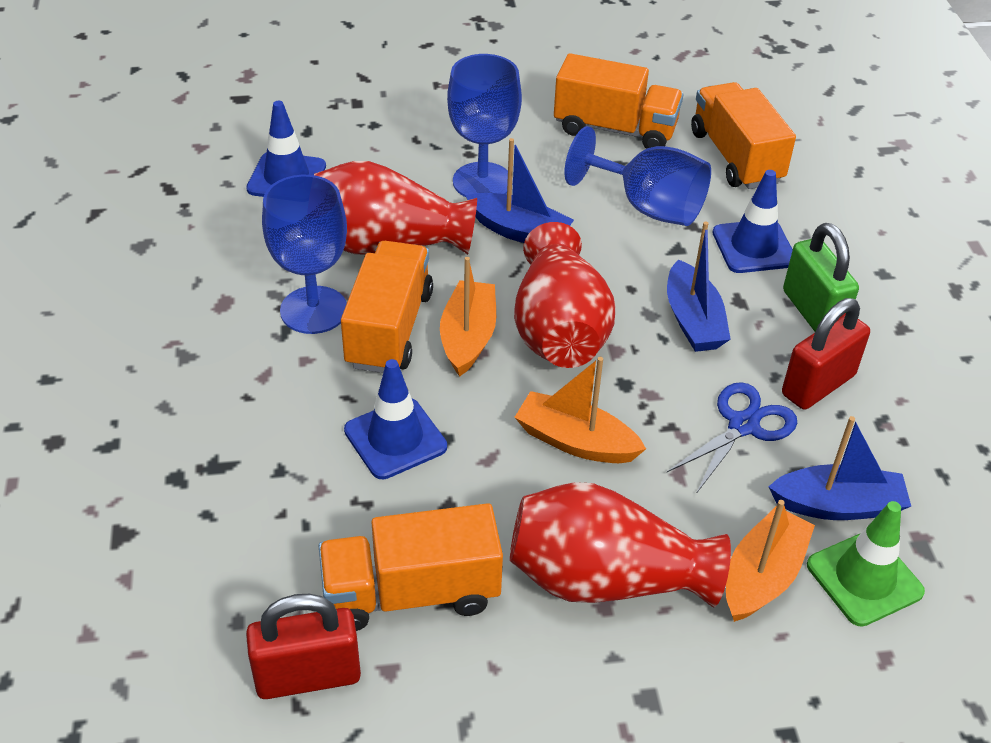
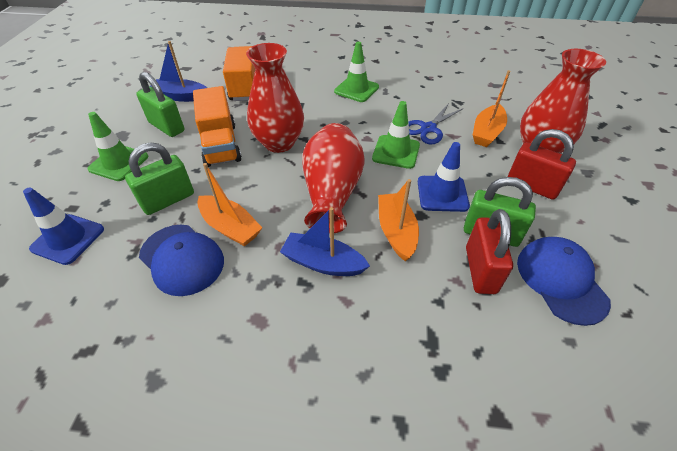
blue boat: 3 -> 2
blue cap: 0 -> 2
blue goblet: 3 -> 0
blue traffic cone: 3 -> 2
green padlock: 1 -> 3
green traffic cone: 1 -> 3
orange truck: 4 -> 2

